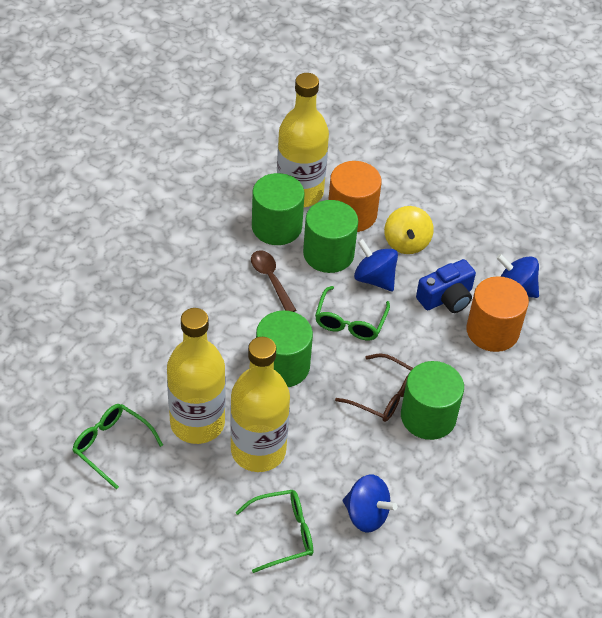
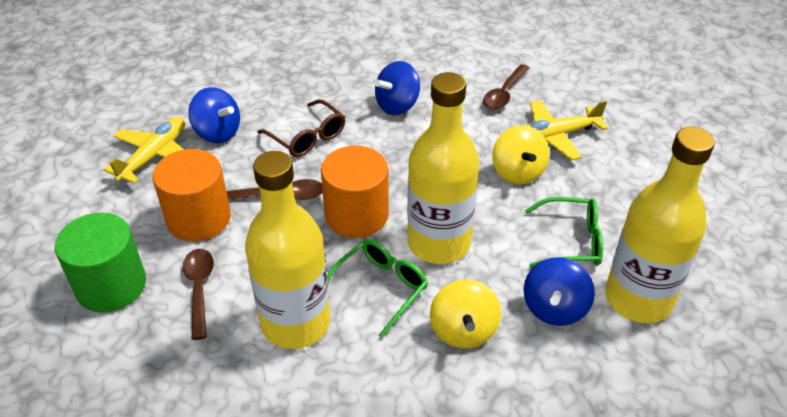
blue camera: 1 -> 0
brown spoon: 1 -> 3
green cylinder: 4 -> 1
green glasses: 3 -> 2
yellow plane: 0 -> 2
yellow spinning top: 1 -> 2

